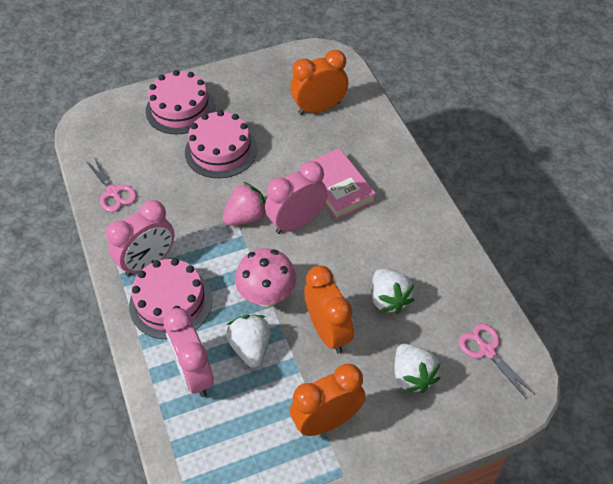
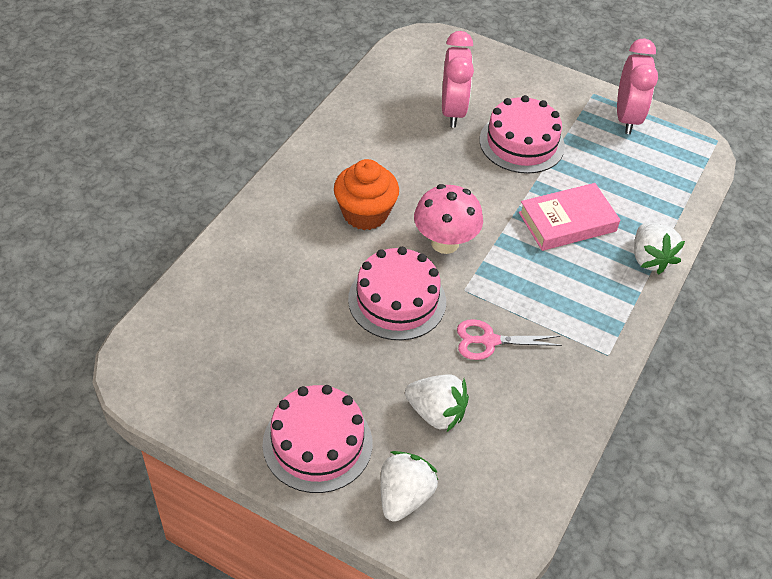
orange clock: 3 -> 0
orange cupcake: 0 -> 1
pink clock: 3 -> 2
pink scissors: 2 -> 1
pink strawberry: 1 -> 0

